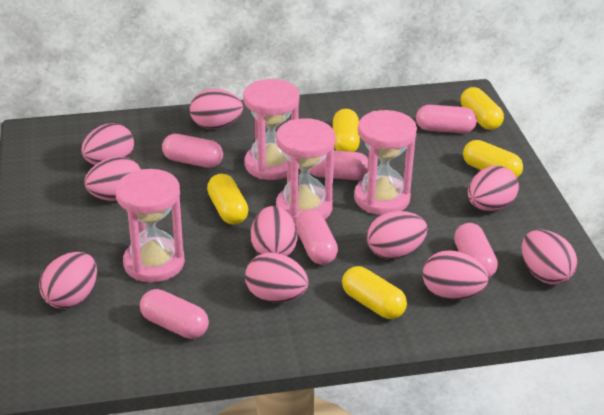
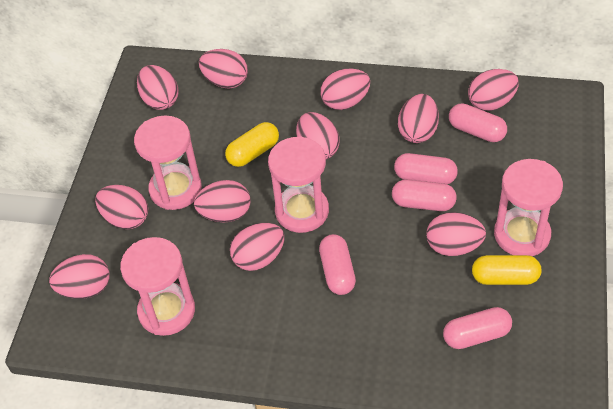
pink capsule: 6 -> 5
pink egg: 10 -> 11
yellow capsule: 5 -> 2

